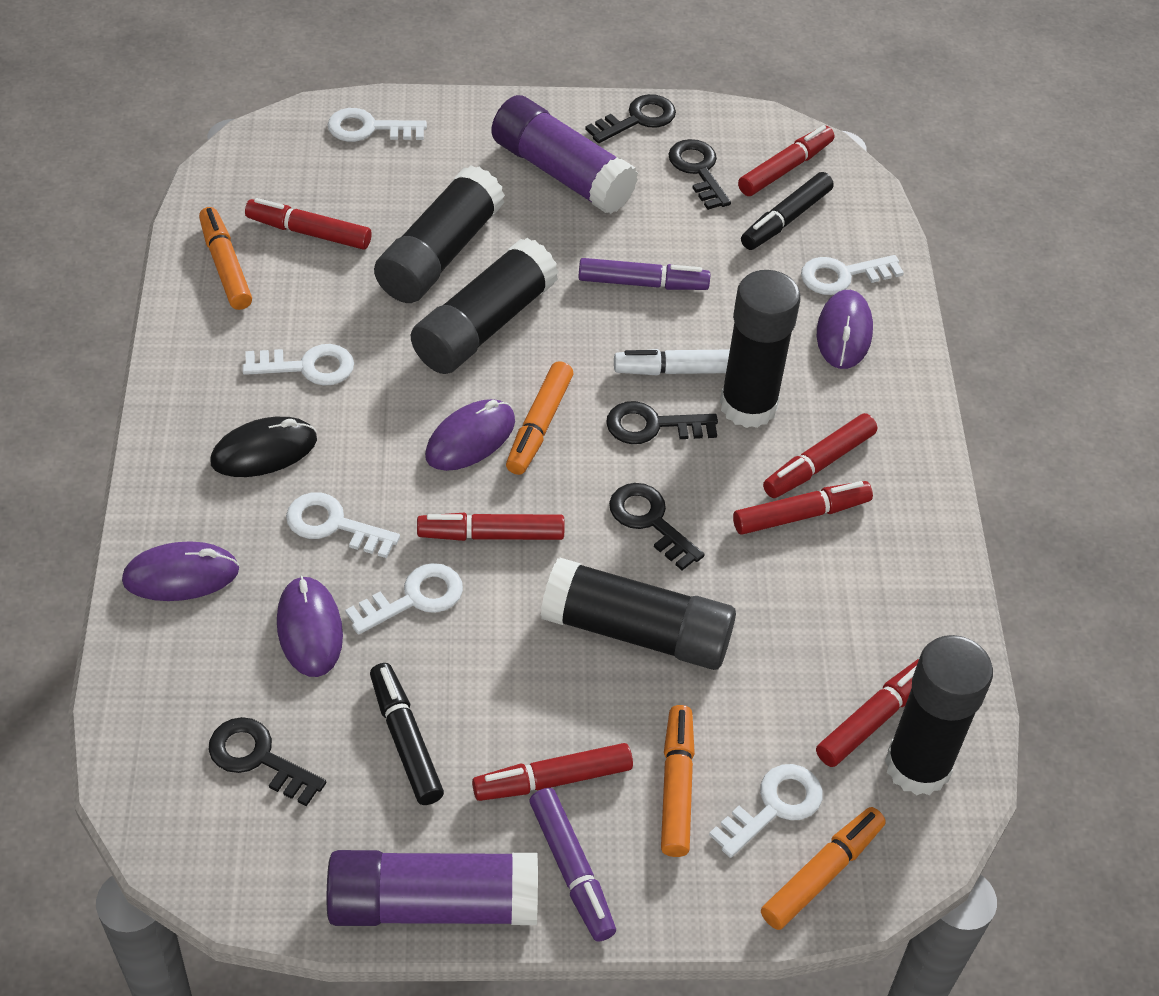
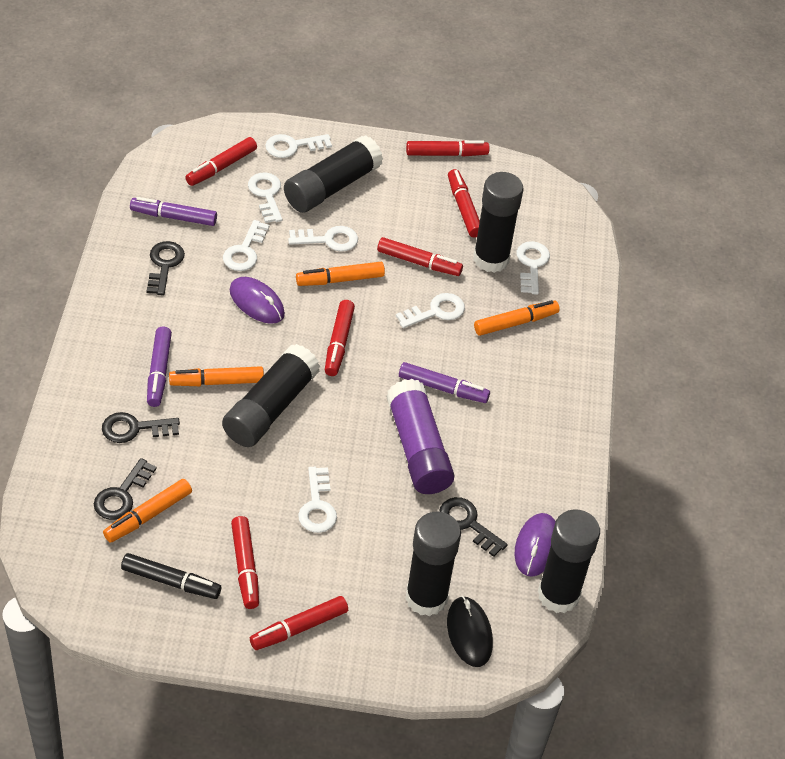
black key: 5 -> 4
black marker: 2 -> 1
purple glue stick: 2 -> 1
purple marker: 2 -> 3
purple mouse: 4 -> 2
white key: 6 -> 7
white marker: 1 -> 0

